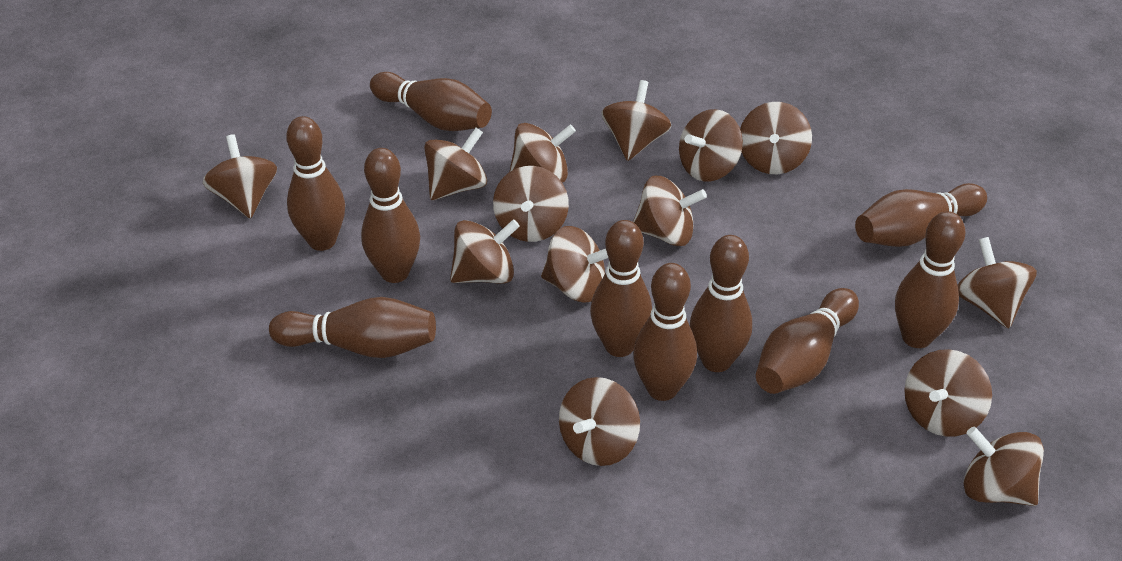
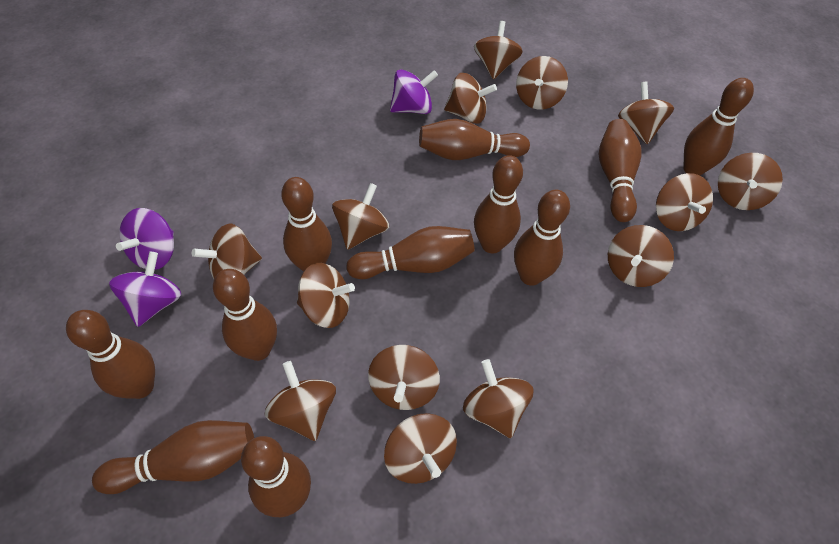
brown bowling pin: 10 -> 11
purple spinning top: 0 -> 3

